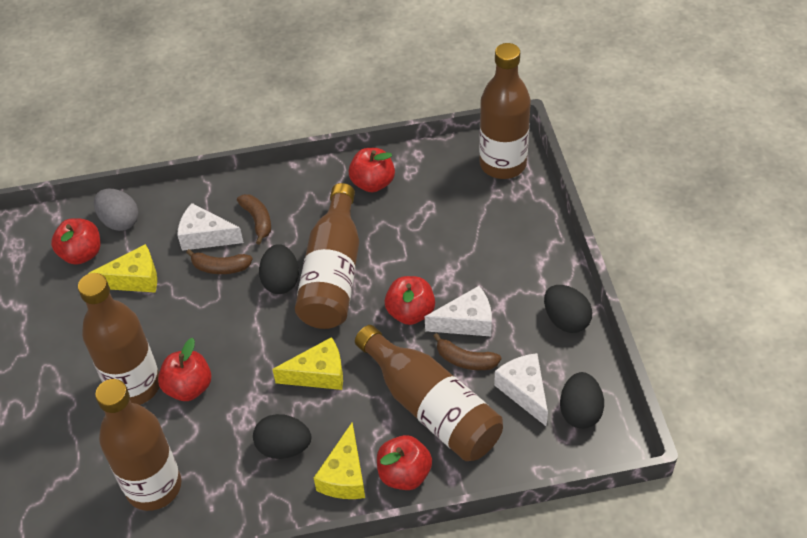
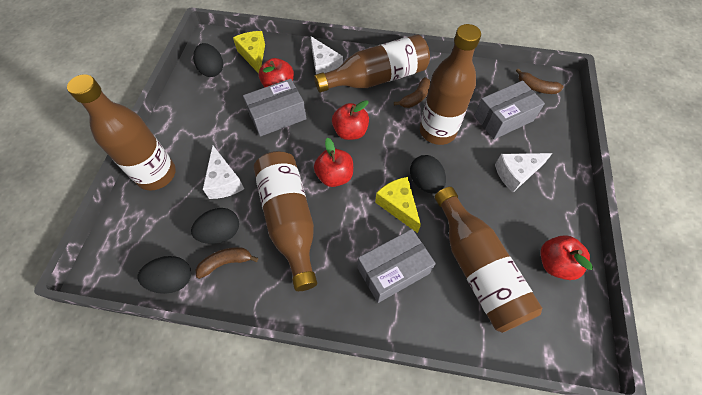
grey box: 0 -> 3
grey egg: 1 -> 0
red apple: 5 -> 4
yellow cheese: 3 -> 2

